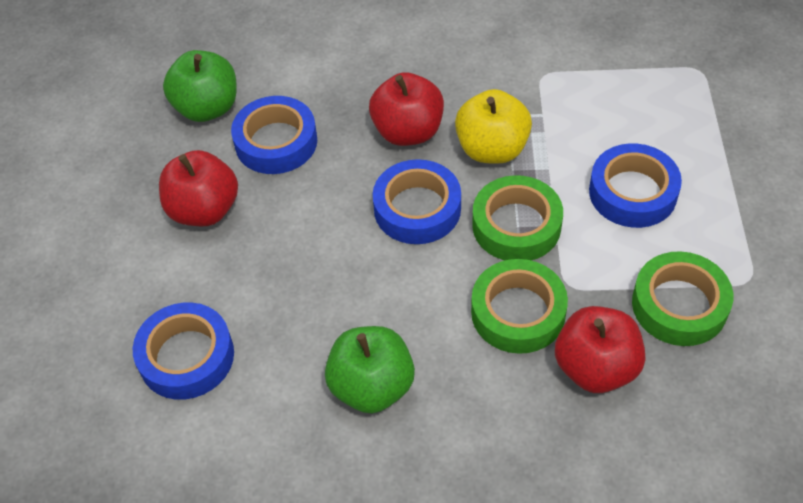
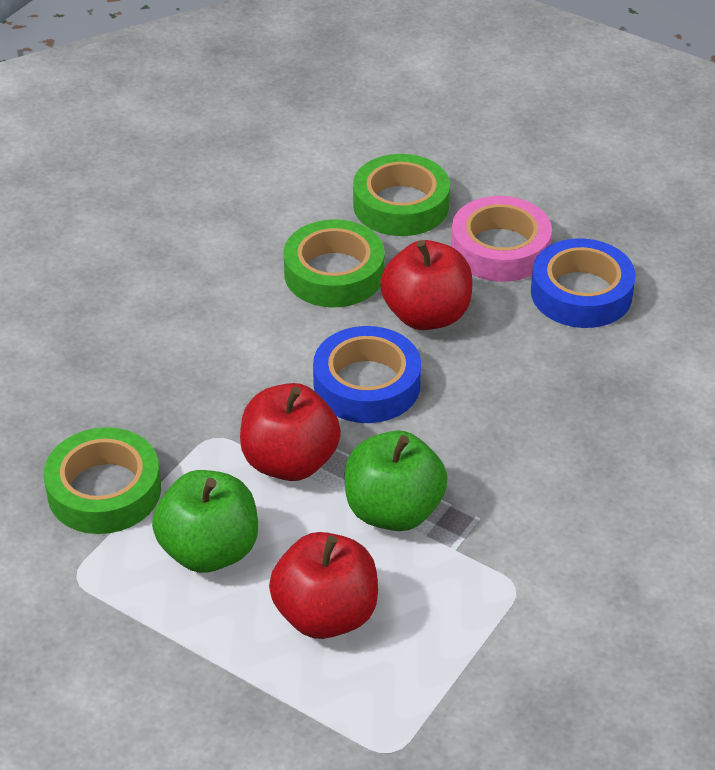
blue tape: 4 -> 2
pink tape: 0 -> 1
yellow apple: 1 -> 0

